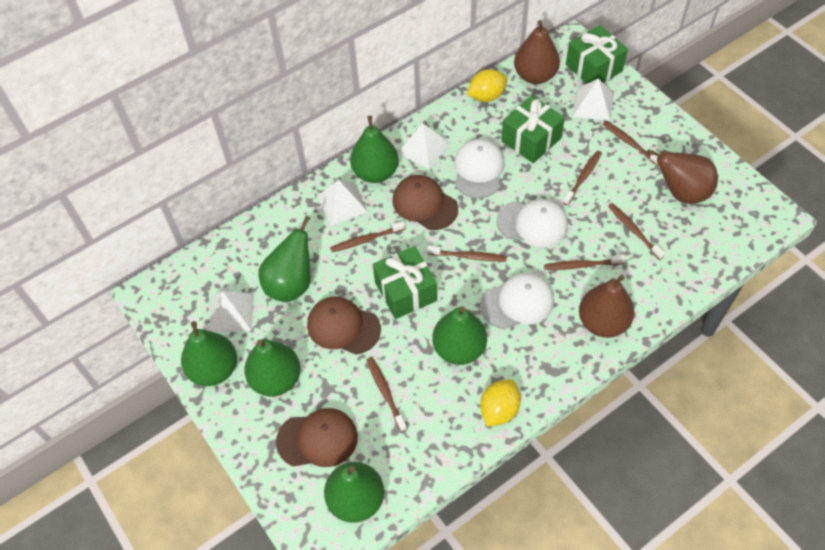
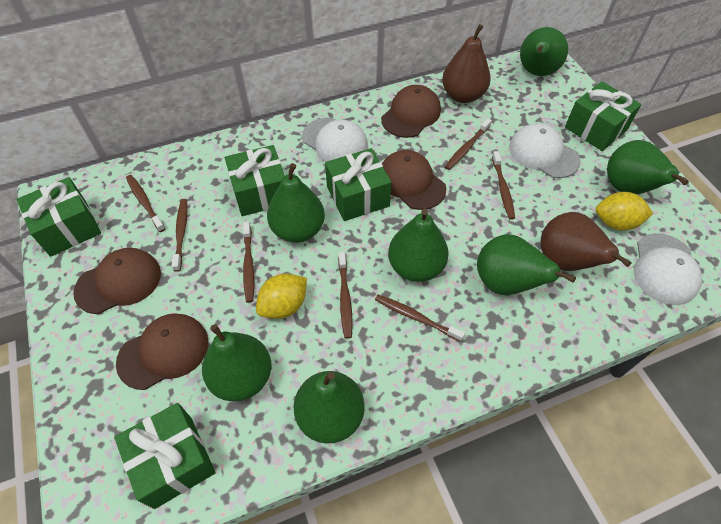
brown cap: 3 -> 4
brown pear: 3 -> 2
green gift: 3 -> 5
green pear: 6 -> 7
white pyramid: 4 -> 0

